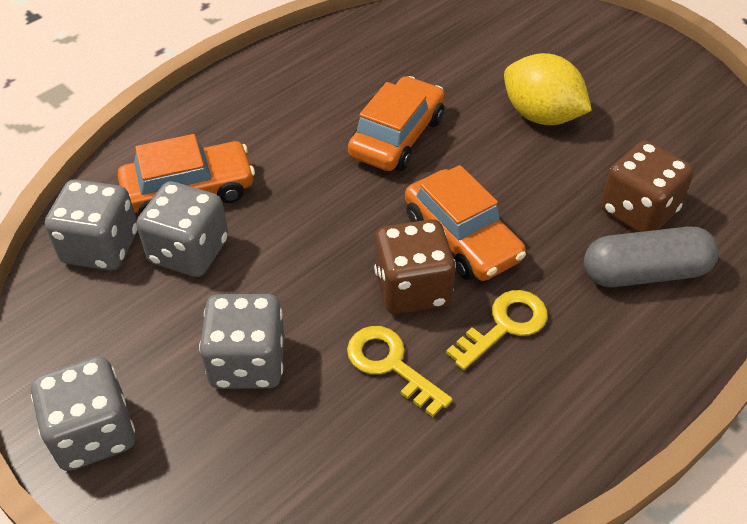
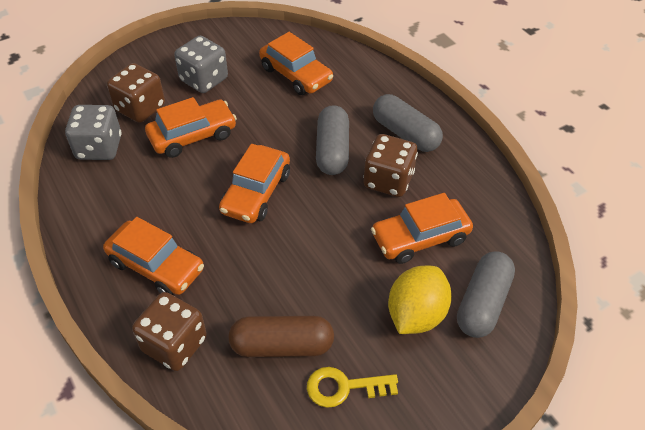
brown capsule: 0 -> 1
brown dice: 2 -> 3
grey capsule: 1 -> 3
grey dice: 4 -> 2
orange car: 3 -> 5
yellow key: 2 -> 1

